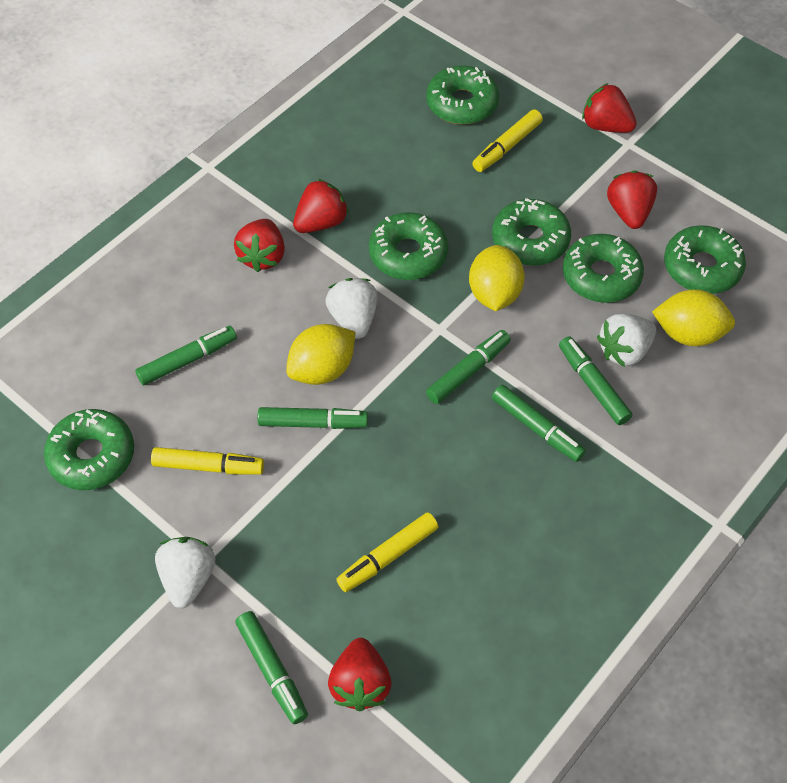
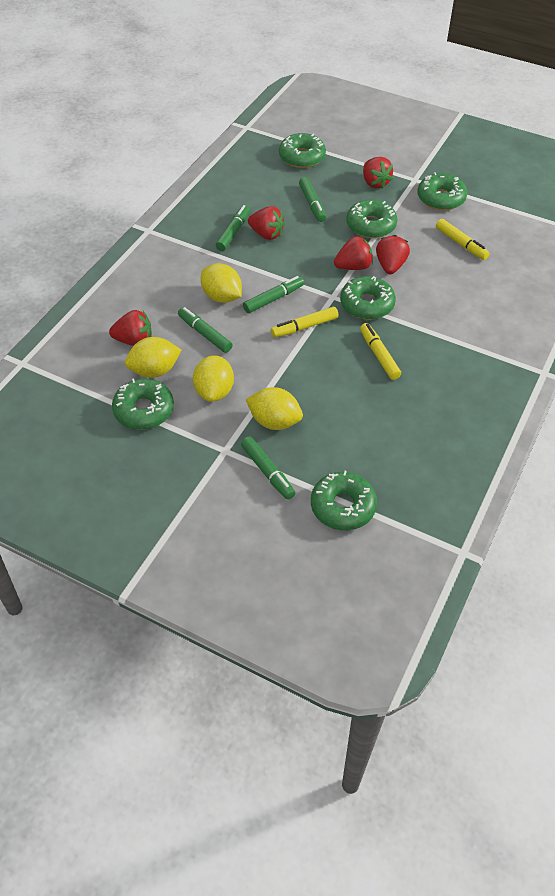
green marker: 6 -> 5
white strawberry: 3 -> 0
yellow lemon: 3 -> 4

